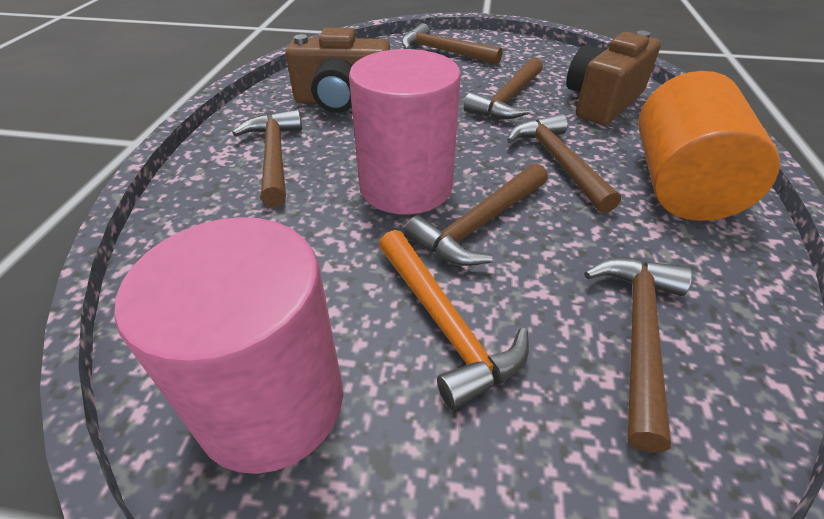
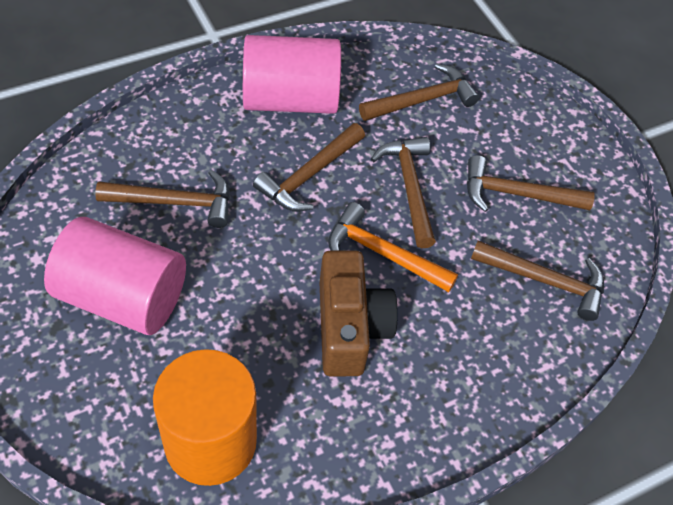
brown camera: 2 -> 1

